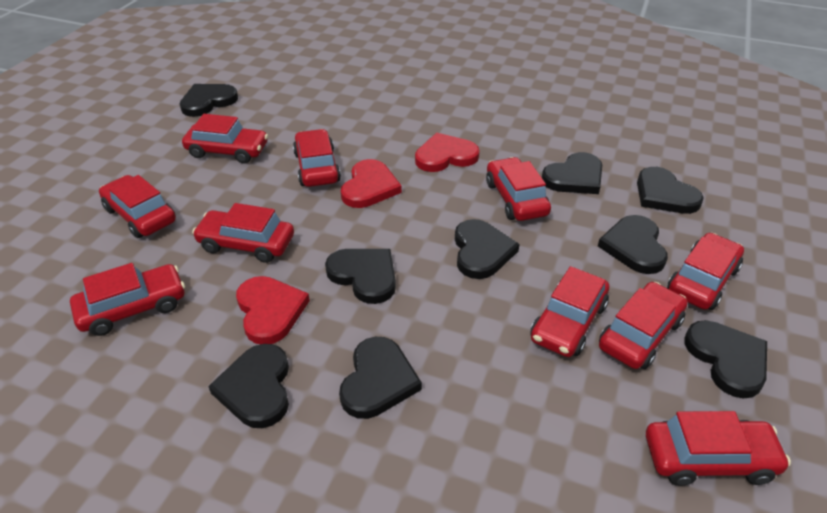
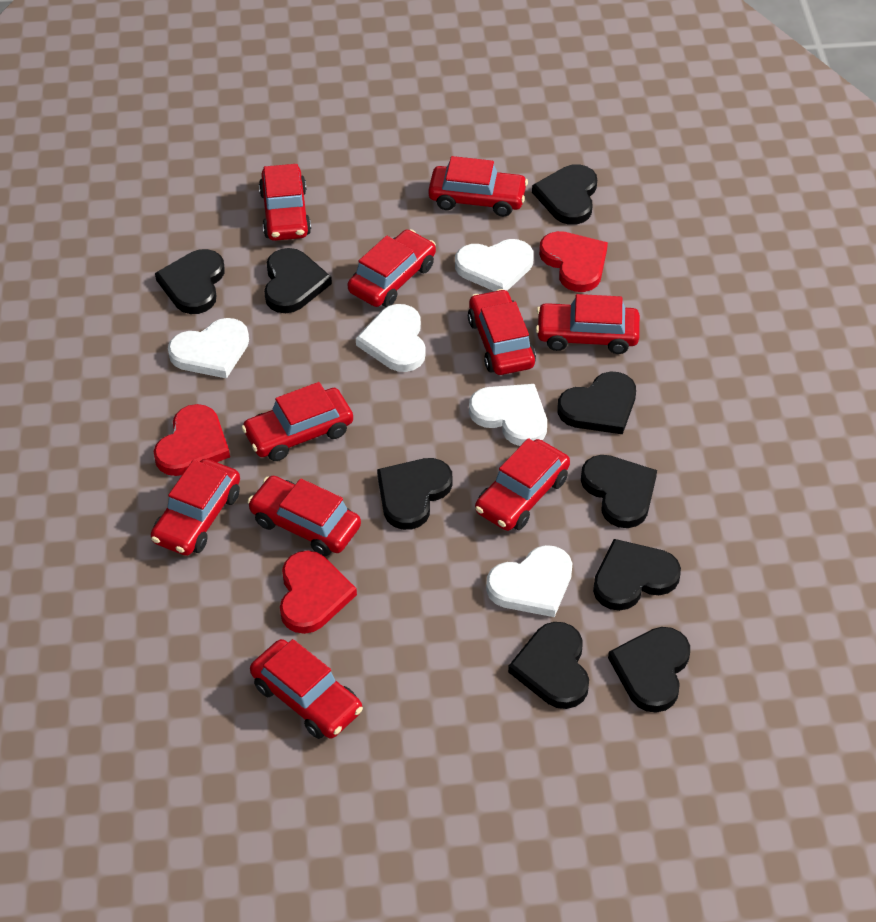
white heart: 0 -> 5

